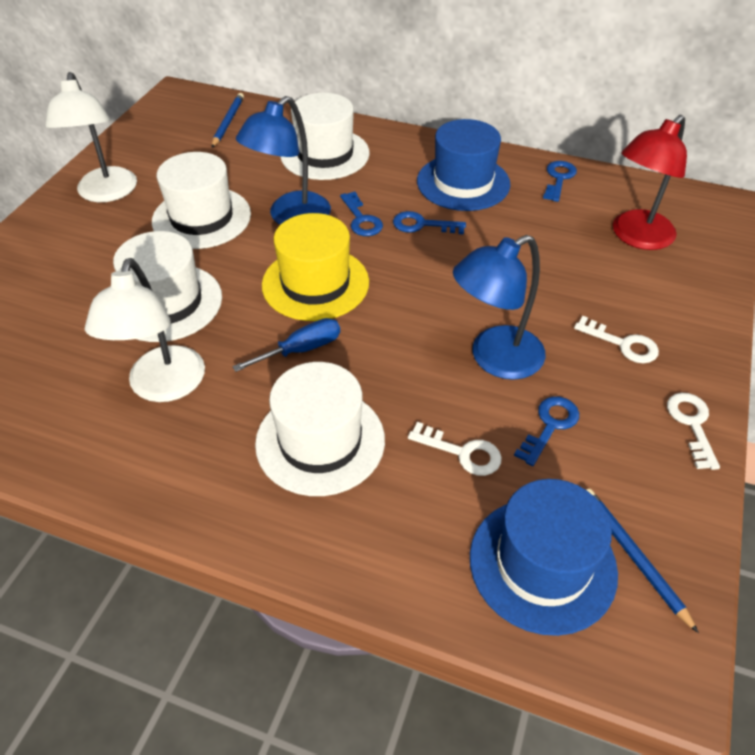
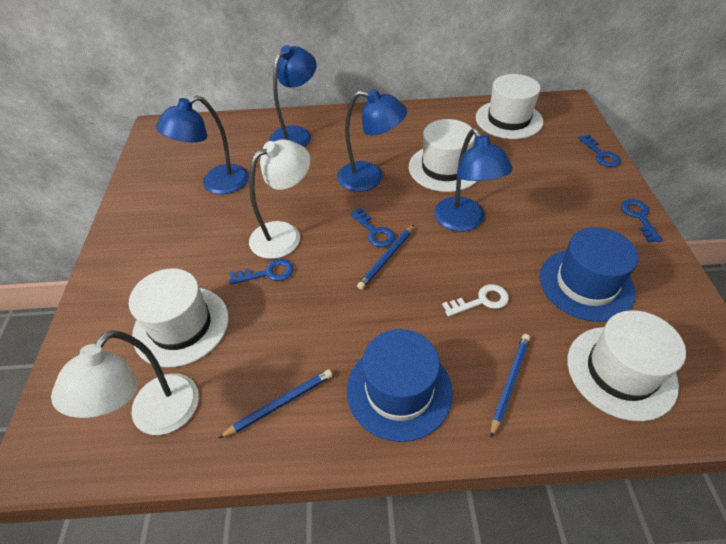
blue lamp: 2 -> 4
blue pencil: 2 -> 3
blue screwdriver: 1 -> 0
red lamp: 1 -> 0
white key: 3 -> 1
yellow hat: 1 -> 0

